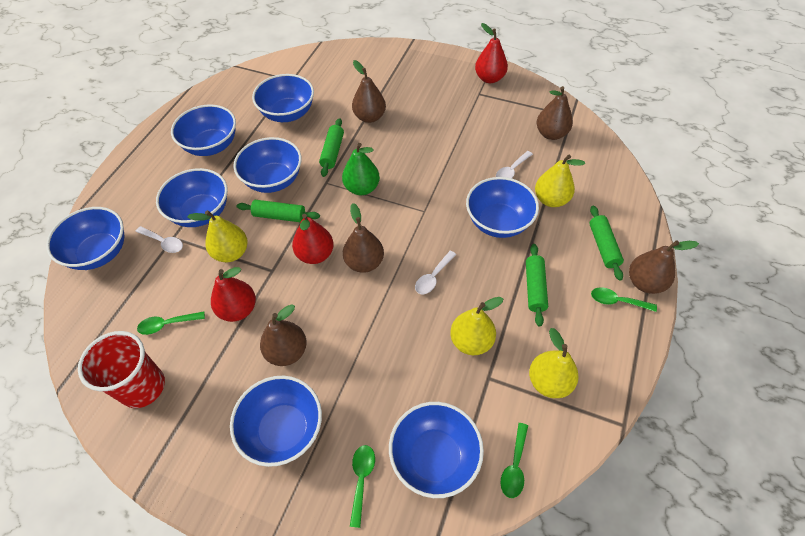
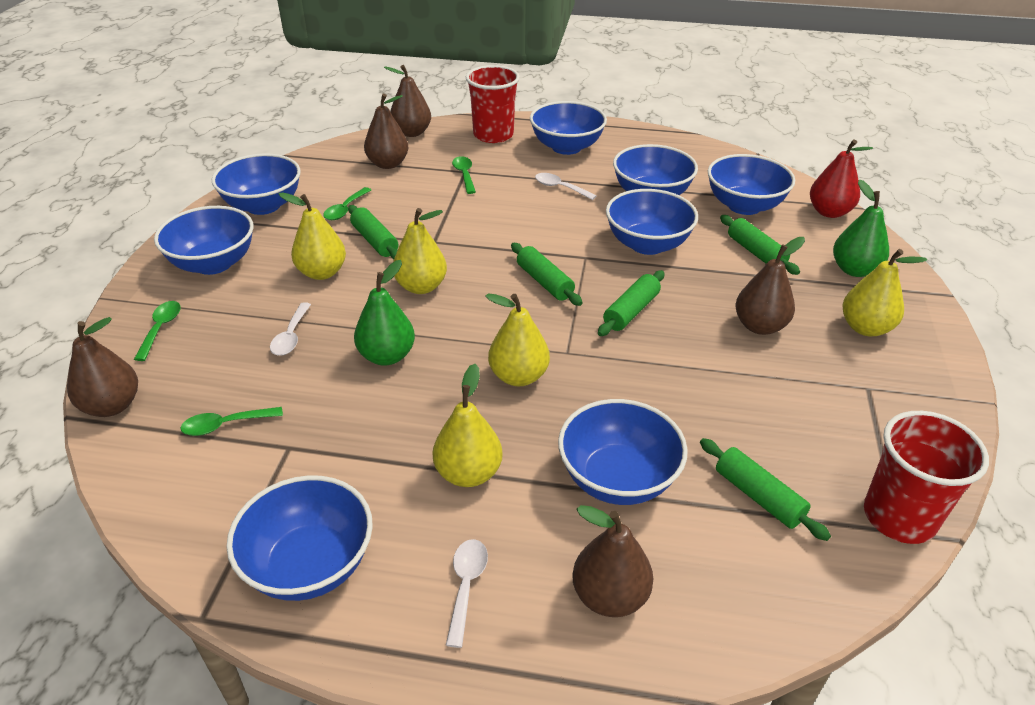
green pear: 1 -> 2
green rolling pin: 4 -> 5
red cup: 1 -> 2
red pear: 3 -> 1
yellow pear: 4 -> 5

